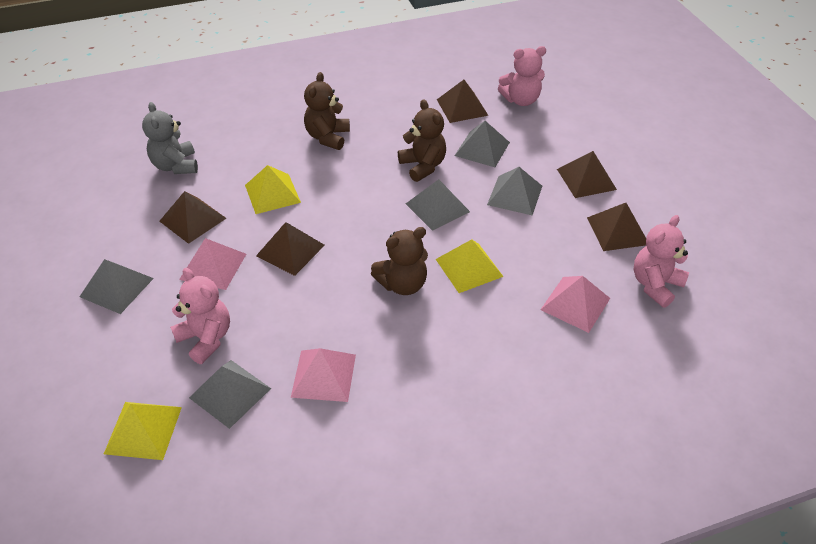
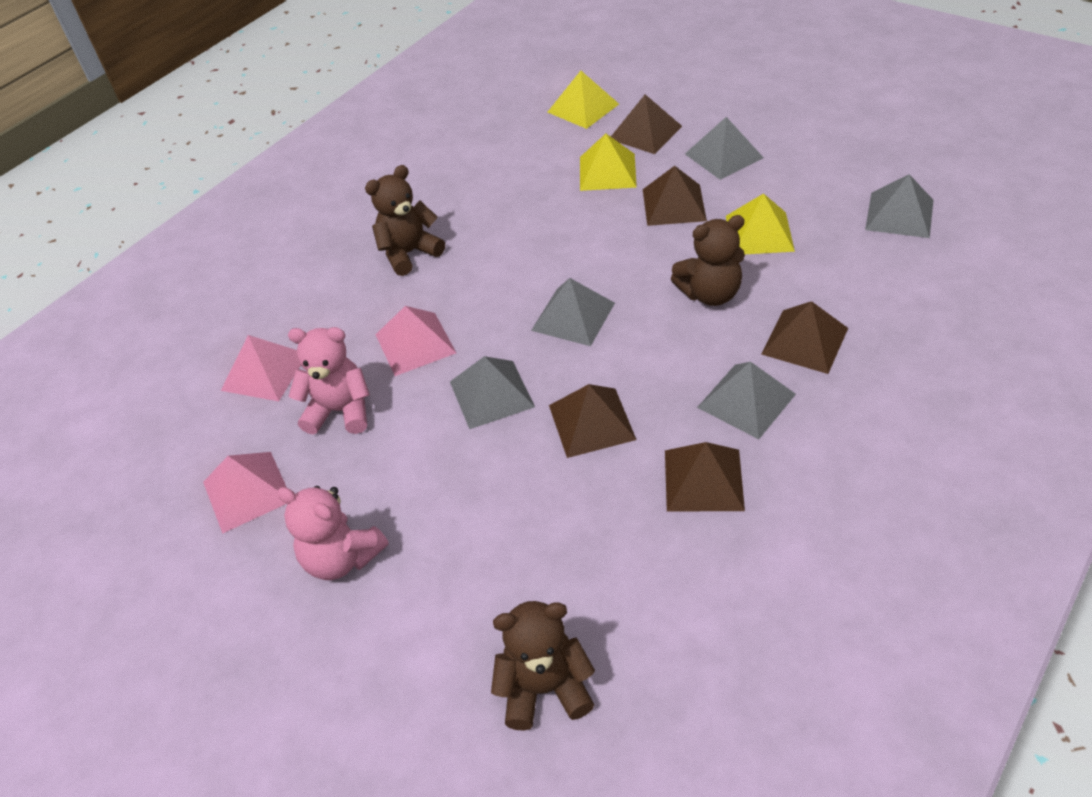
grey teddy bear: 1 -> 0
pink teddy bear: 3 -> 2

